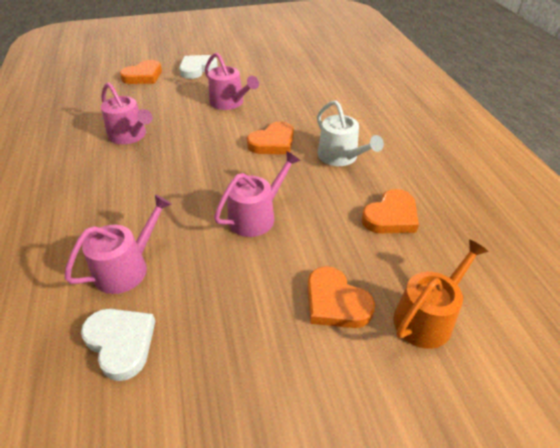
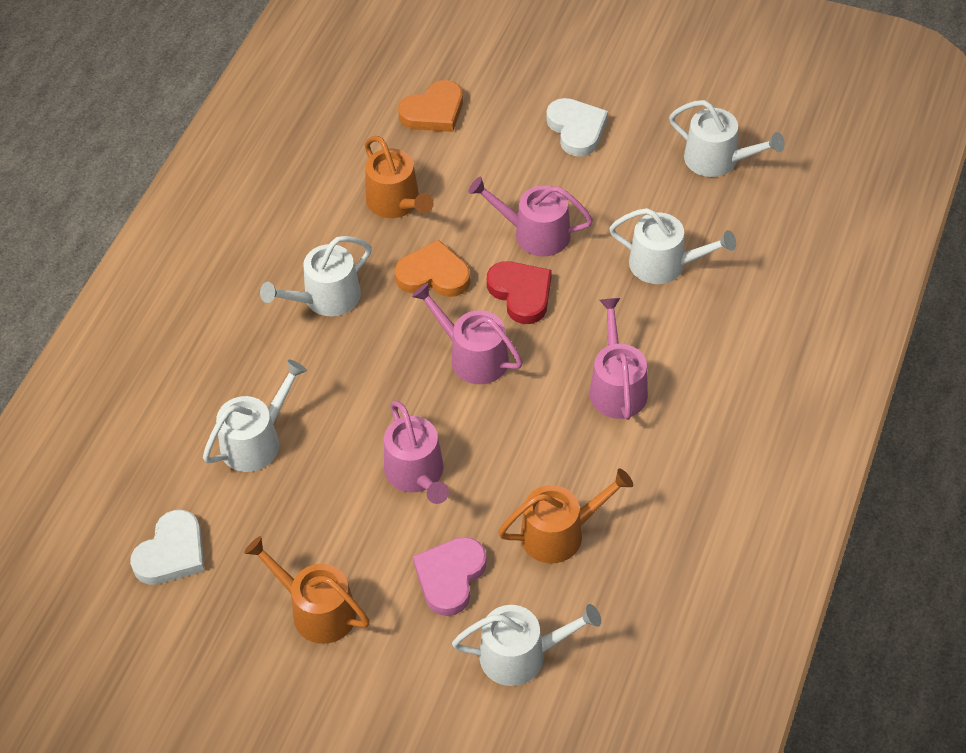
orange heart: 4 -> 2
orange watering can: 1 -> 3
pink heart: 0 -> 1
red heart: 0 -> 1
white watering can: 1 -> 5

